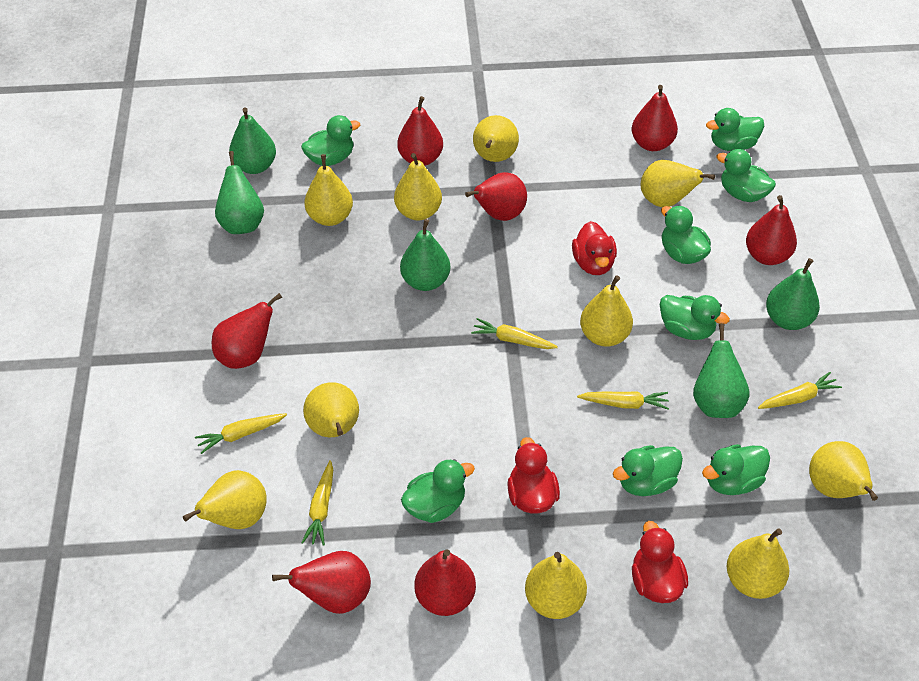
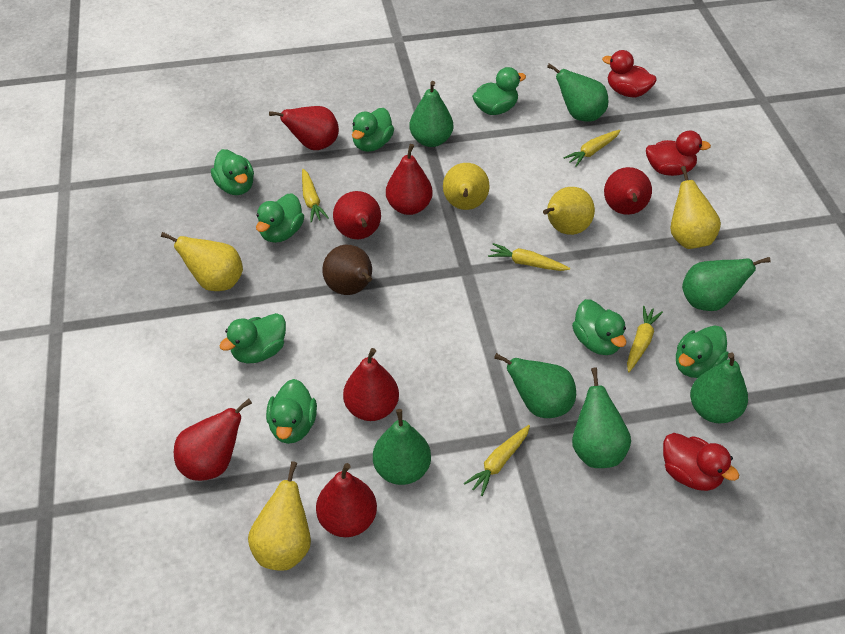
brown pear: 0 -> 1
green pear: 5 -> 7
yellow pear: 10 -> 5

